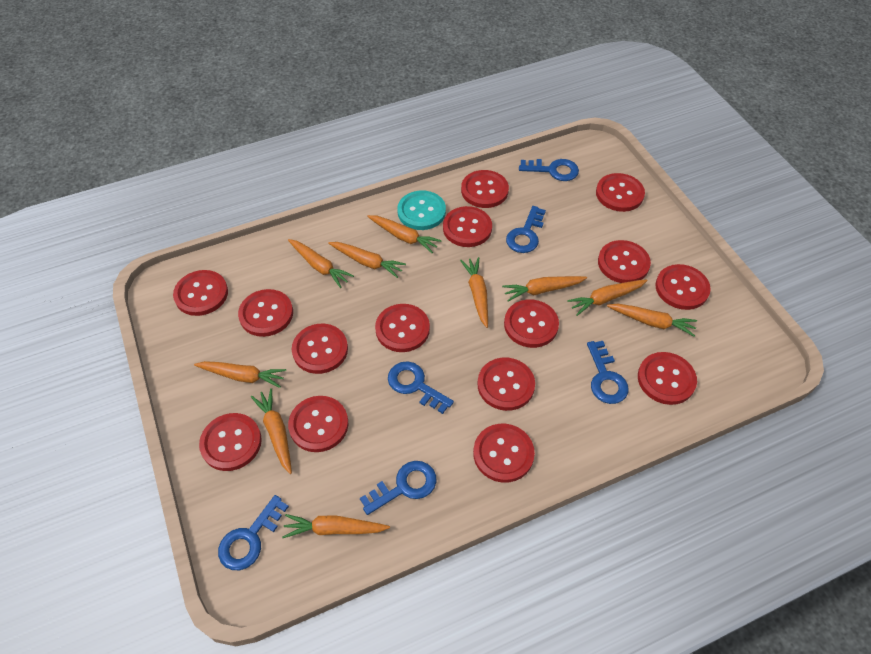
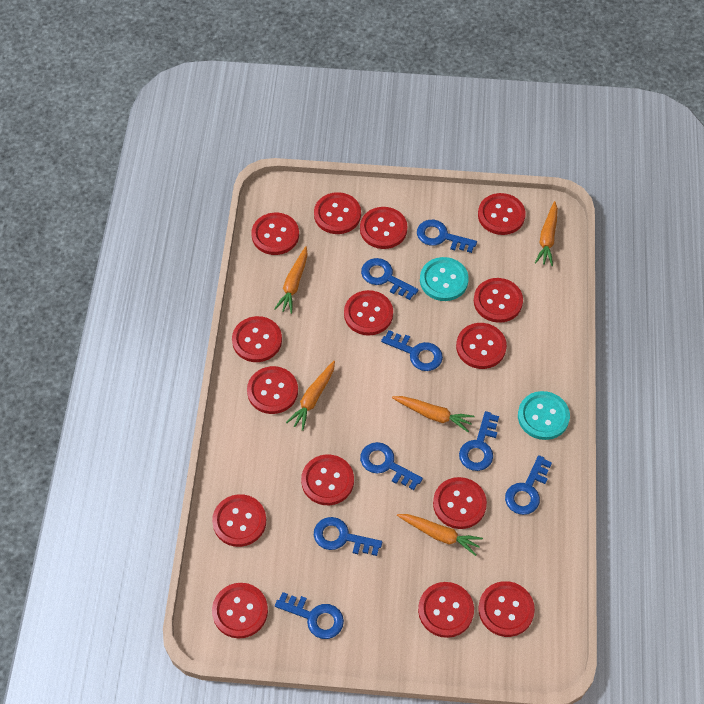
blue key: 6 -> 8
orange carrot: 10 -> 5
turquoise button: 1 -> 2

